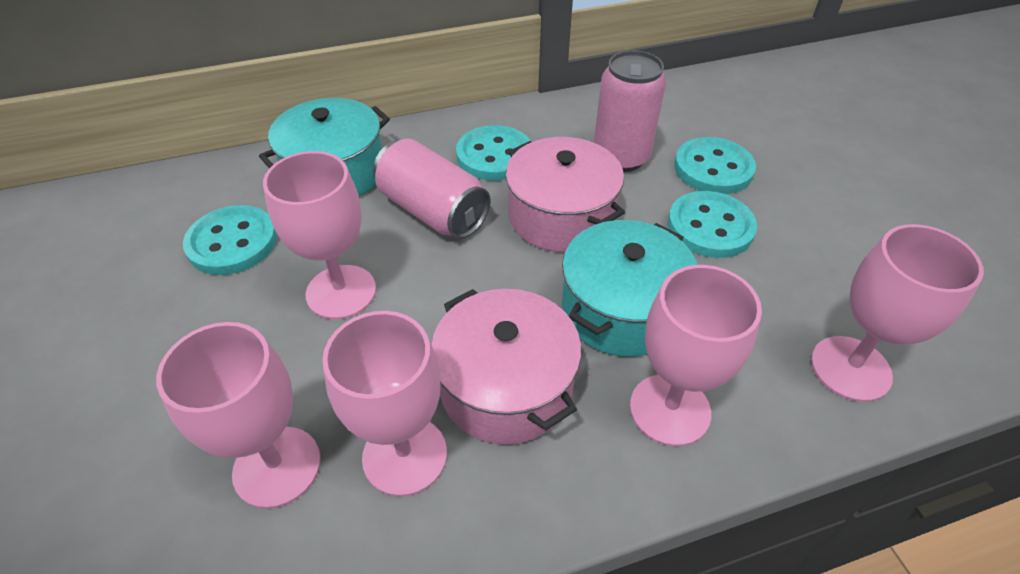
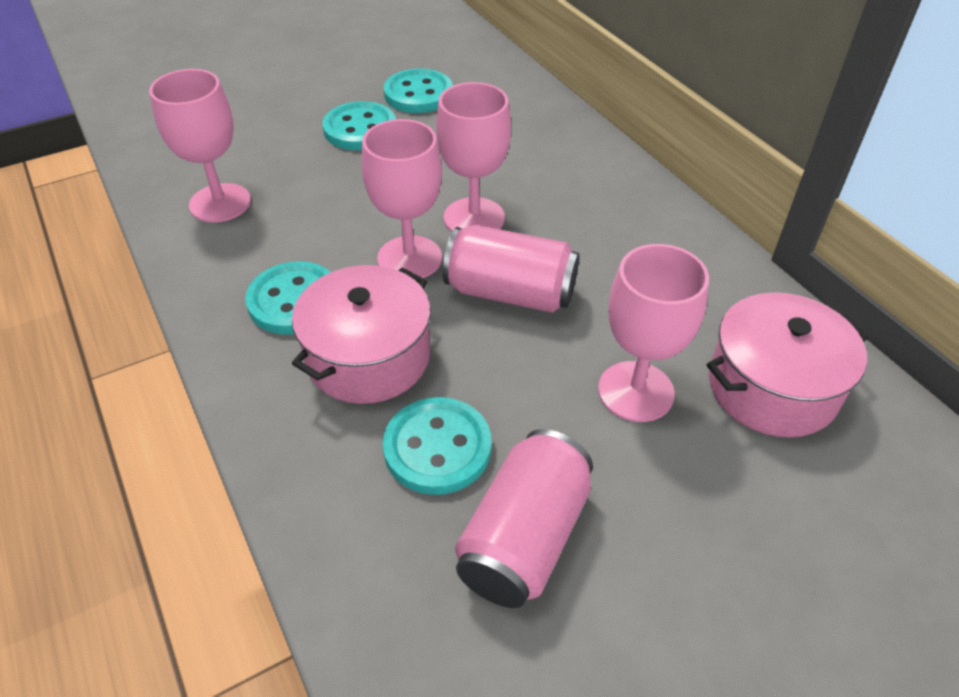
pink goblet: 5 -> 4
turquoise pot: 2 -> 0

